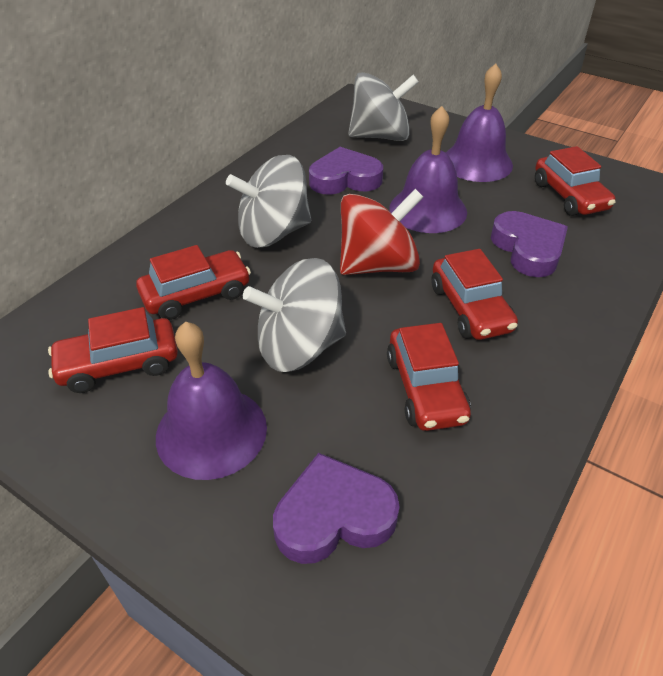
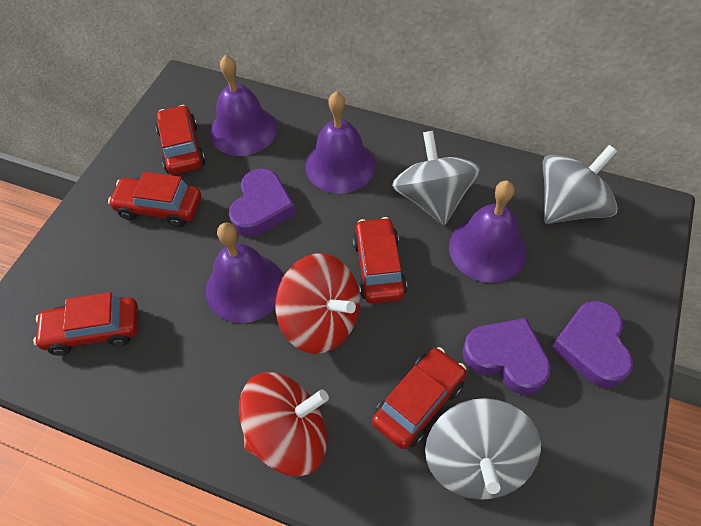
purple bell: 3 -> 4
red spinning top: 1 -> 2

